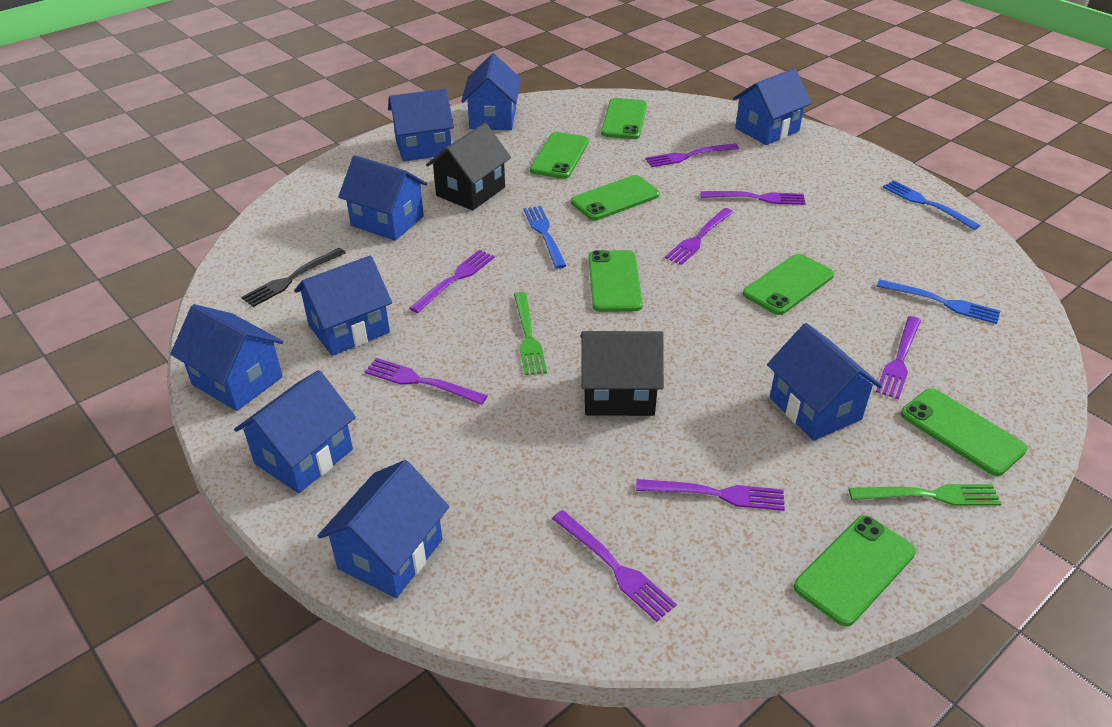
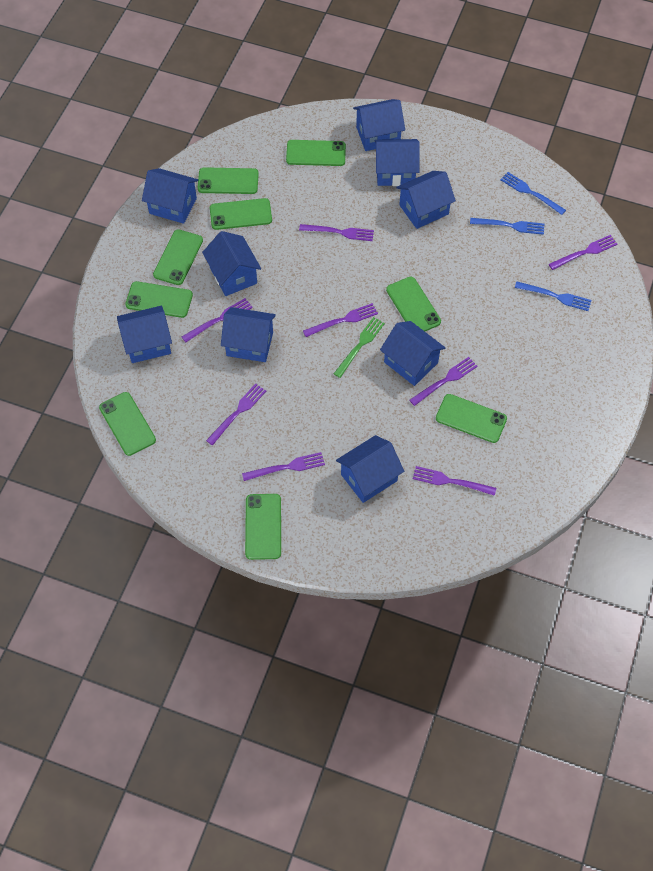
black fork: 1 -> 0
black house: 2 -> 0
green fork: 2 -> 1
green phone: 7 -> 9

